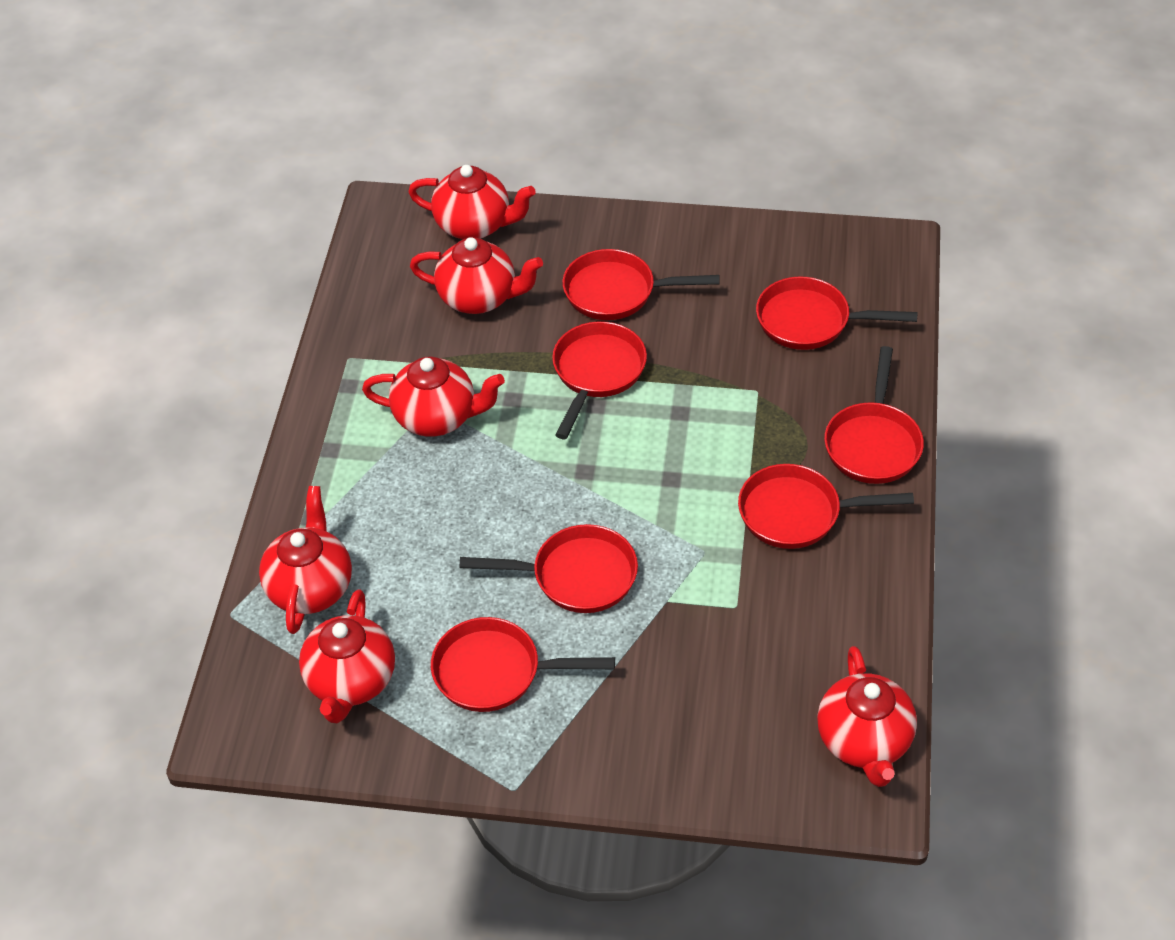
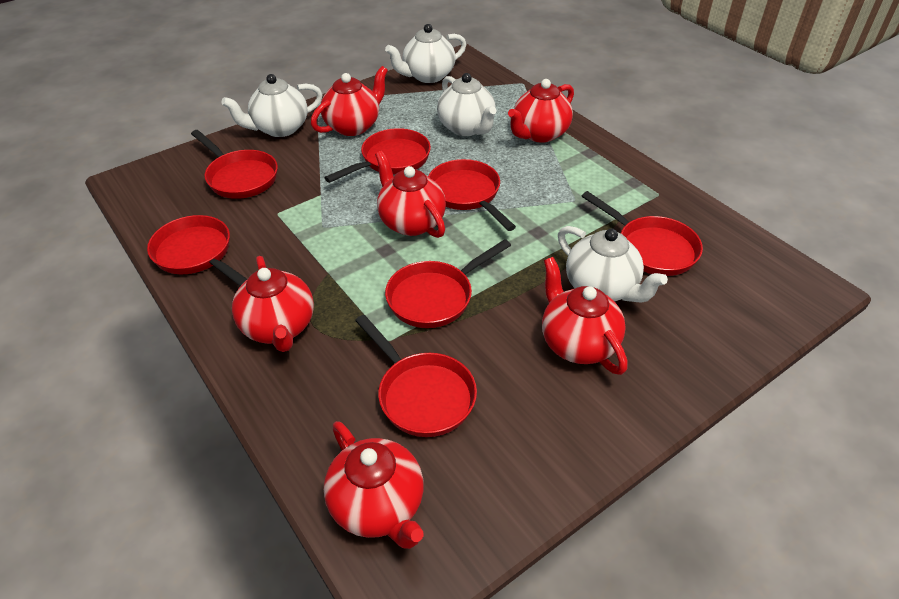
white teapot: 0 -> 4

